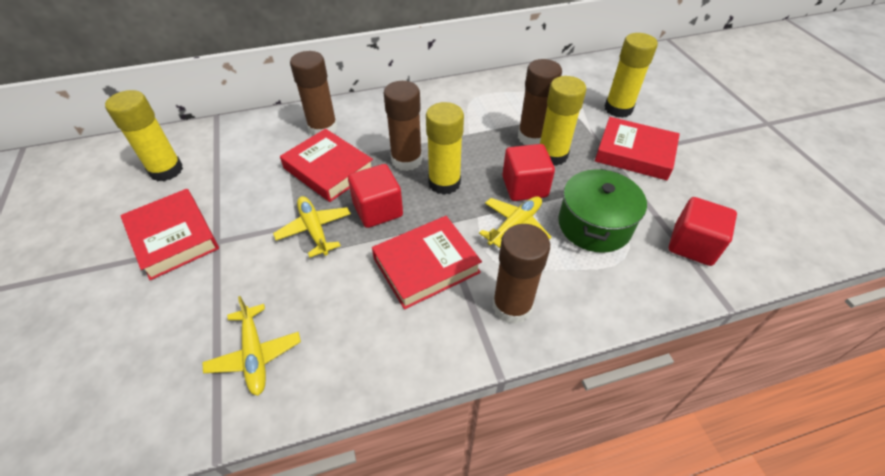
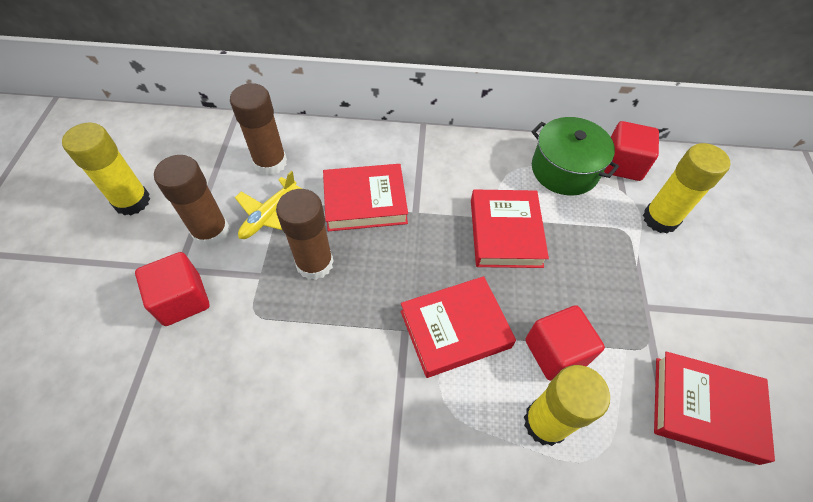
brown glue stick: 4 -> 3
yellow glue stick: 4 -> 3
yellow plane: 3 -> 1

